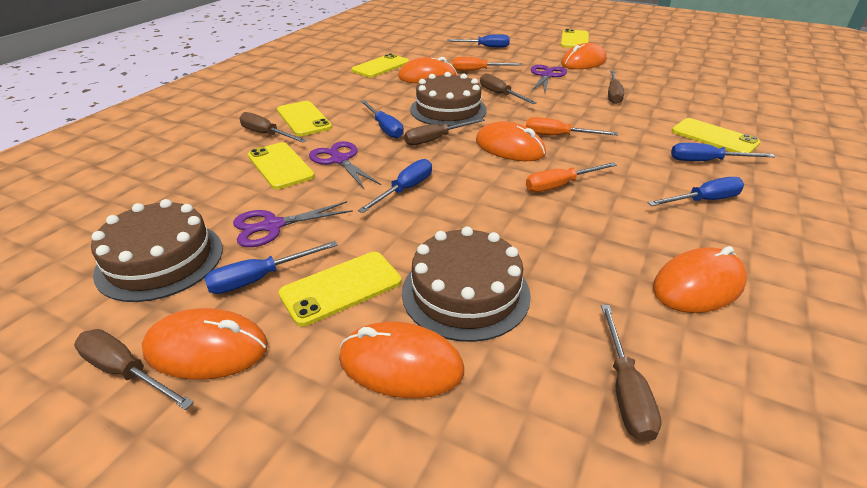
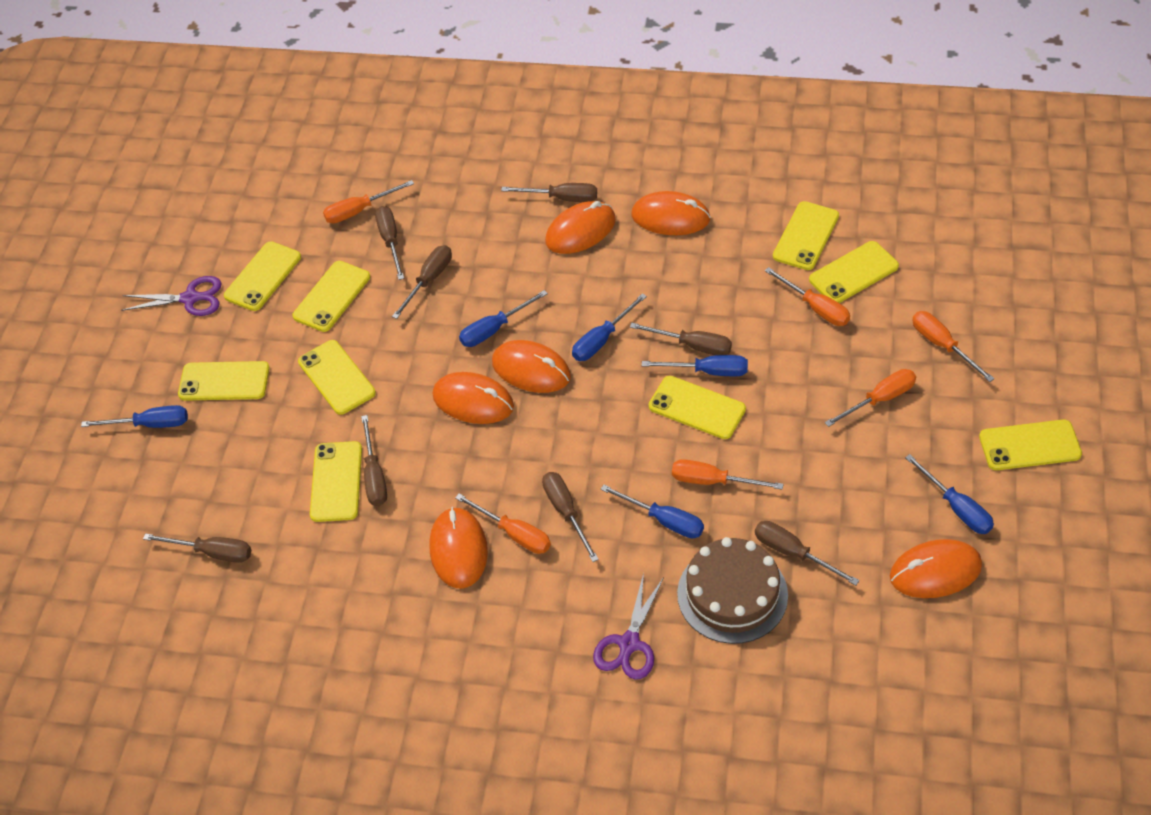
brown cake: 3 -> 1
brown screwdriver: 6 -> 8
orange screwdriver: 3 -> 6
purple scissors: 3 -> 2
yellow phone: 6 -> 9

